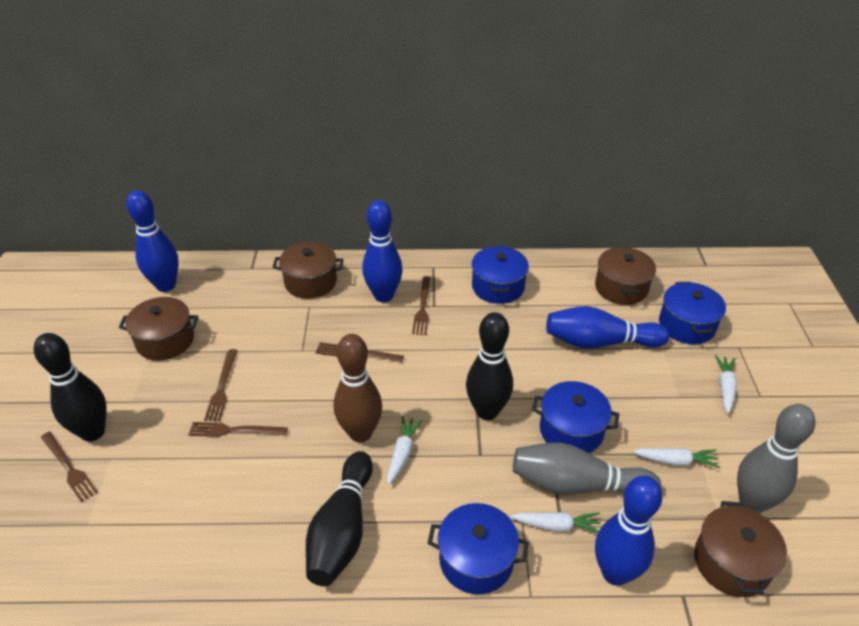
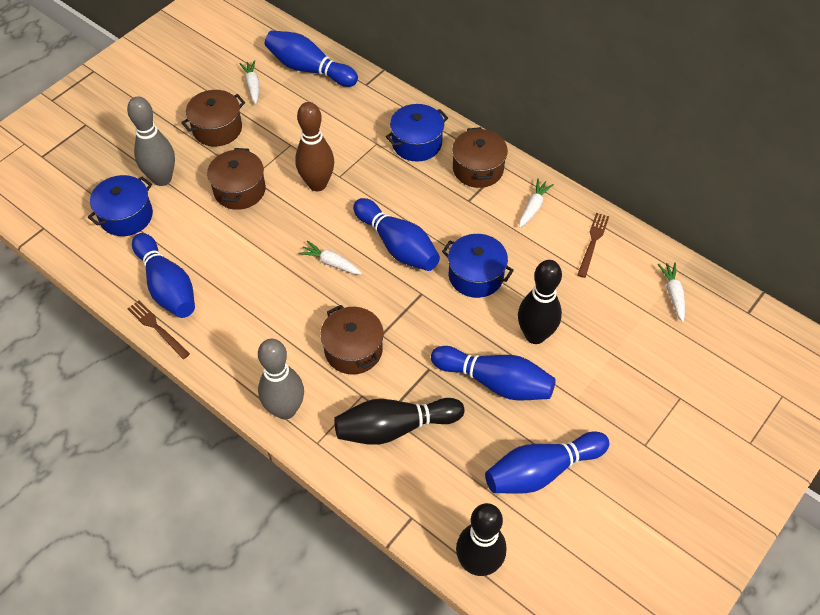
blue bowling pin: 4 -> 5
blue pot: 4 -> 3
brown fork: 5 -> 2

